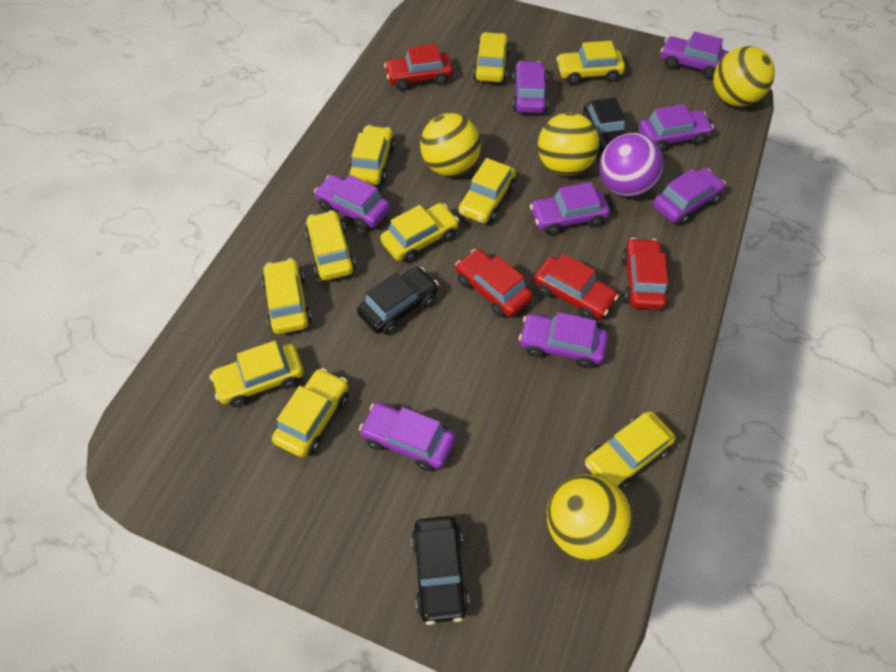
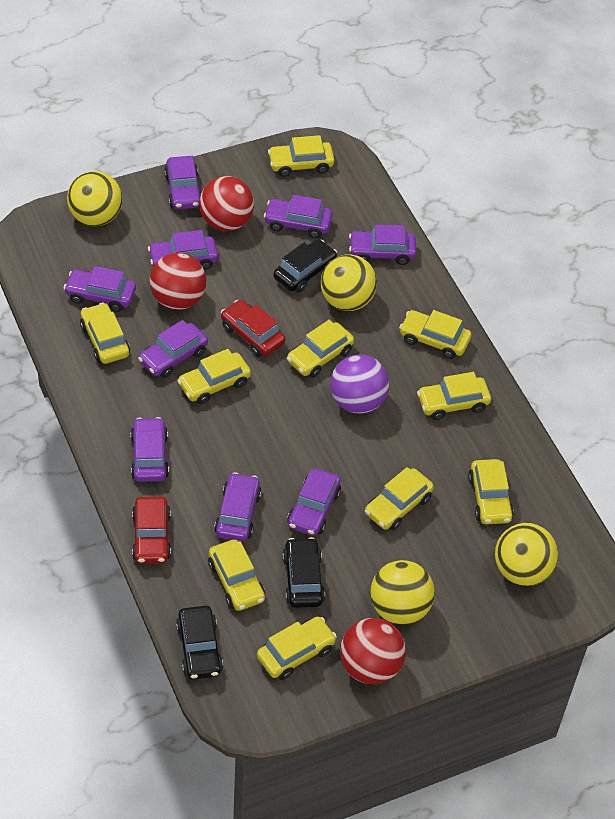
purple car: 8 -> 9
red ball: 0 -> 3
red car: 4 -> 2

